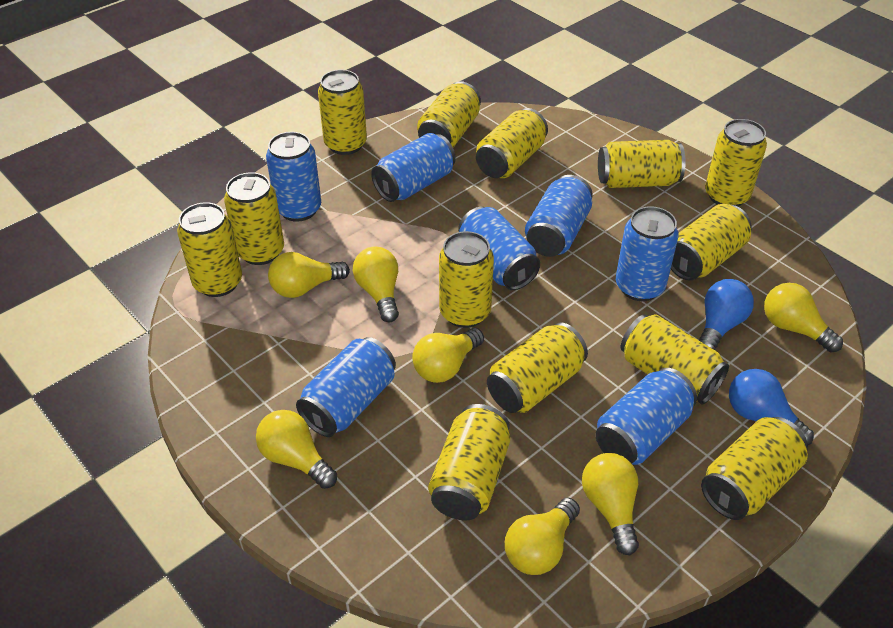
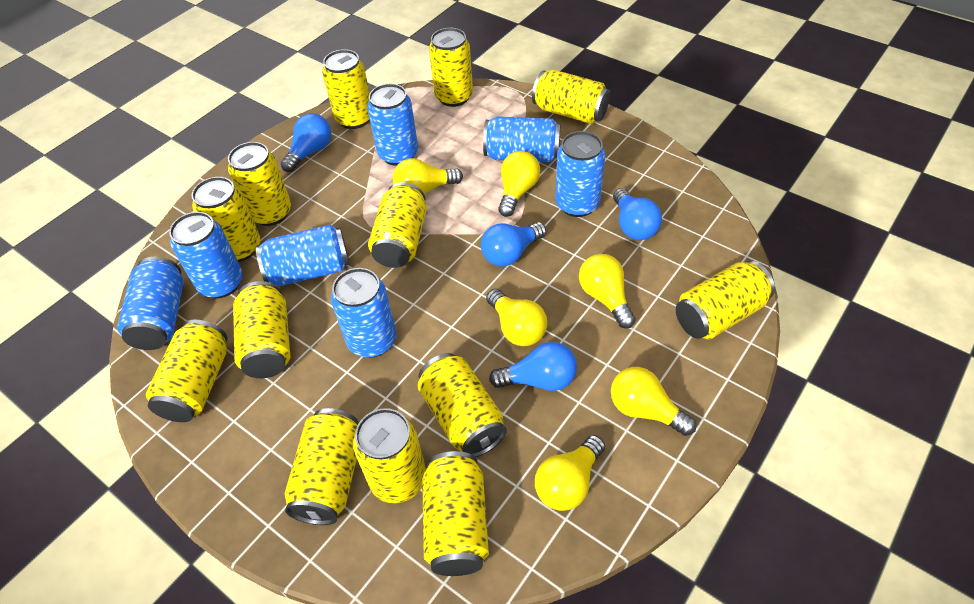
blue light bulb: 2 -> 4
yellow light bulb: 7 -> 6

